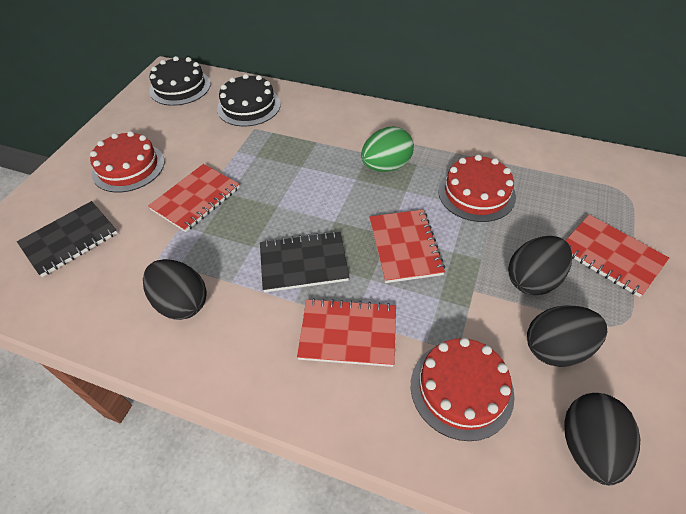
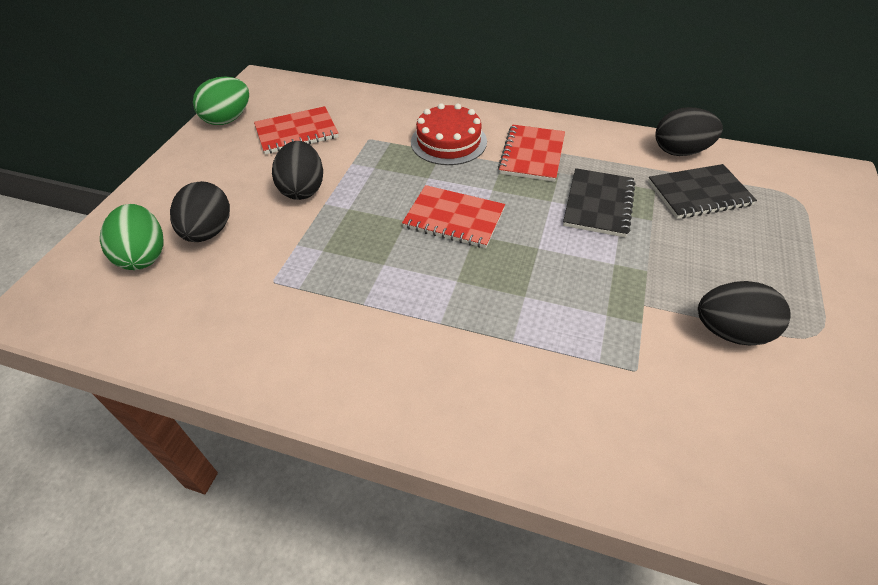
black cake: 2 -> 0
green egg: 1 -> 2
red cake: 3 -> 1
red notebook: 4 -> 3

